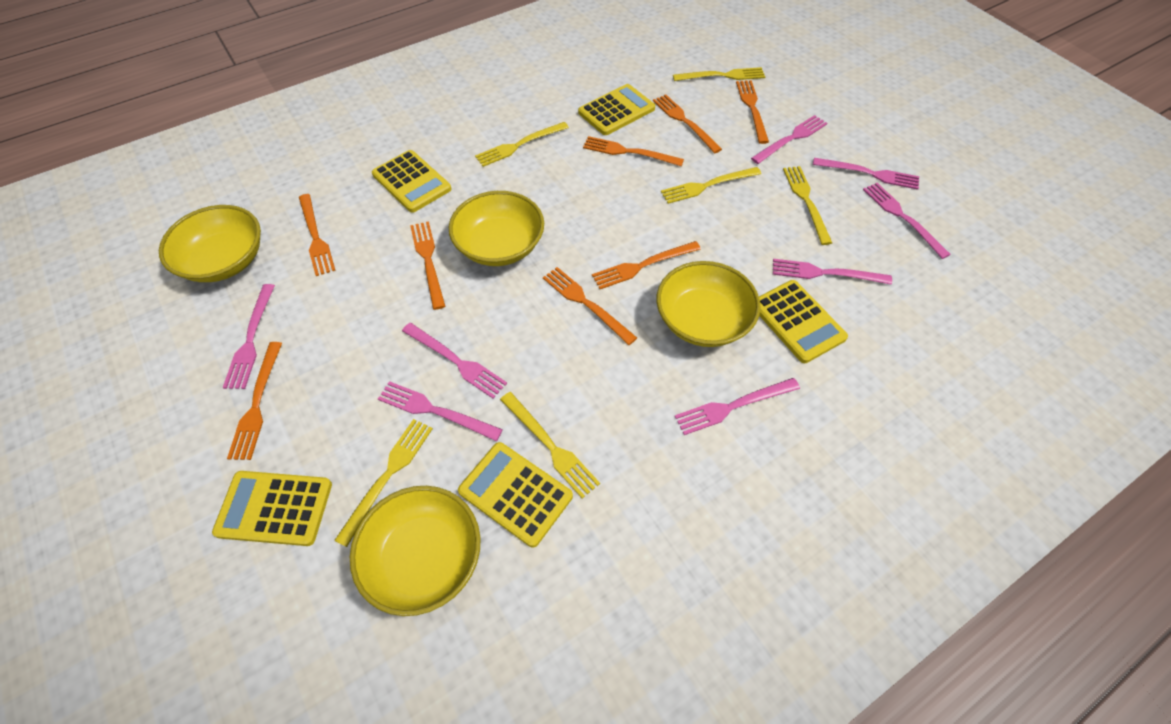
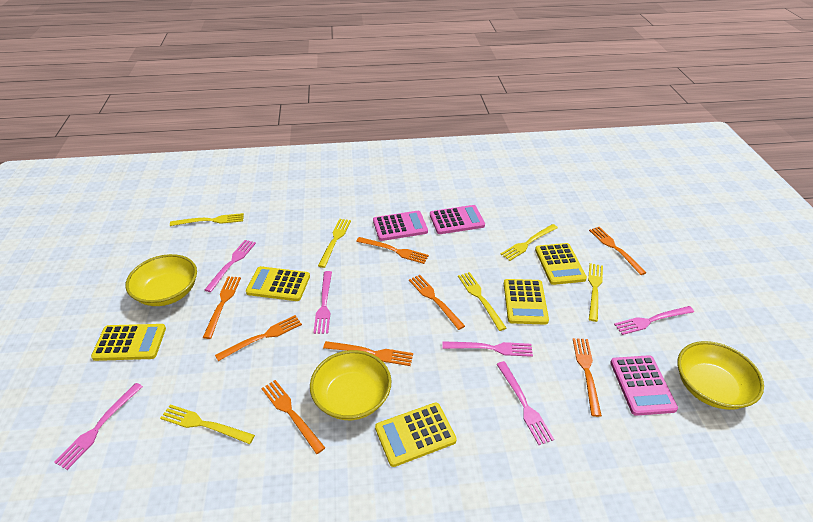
pink calculator: 0 -> 3
pink fork: 8 -> 6
yellow bowl: 4 -> 3

